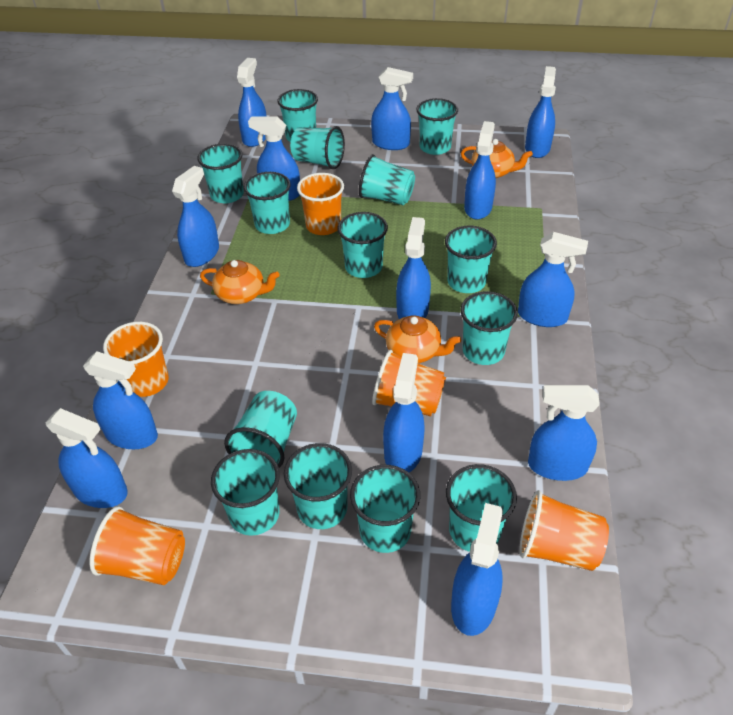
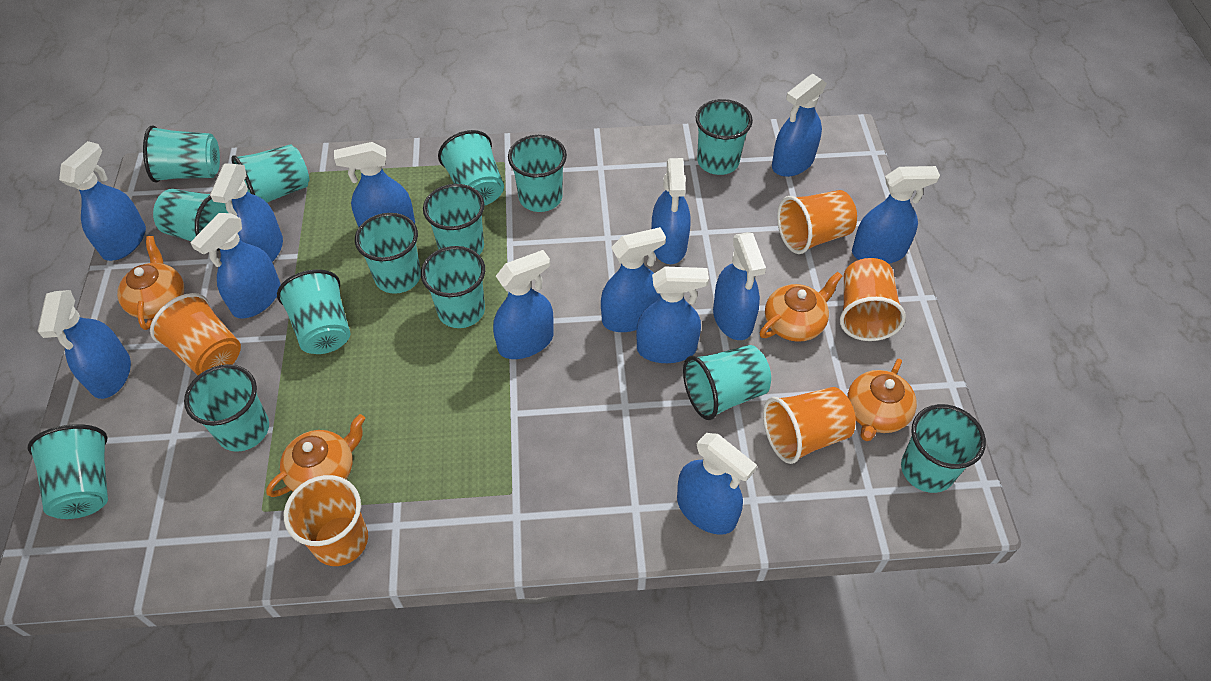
orange teapot: 3 -> 4

